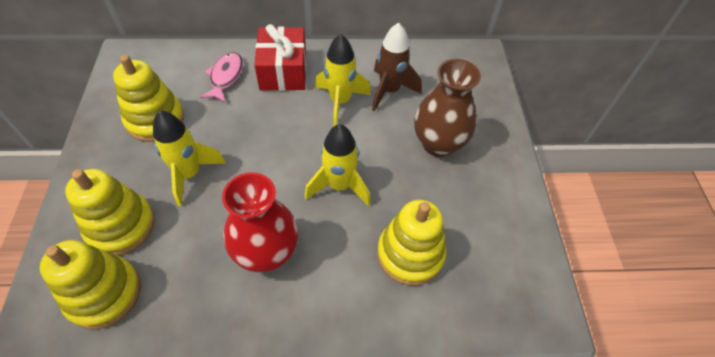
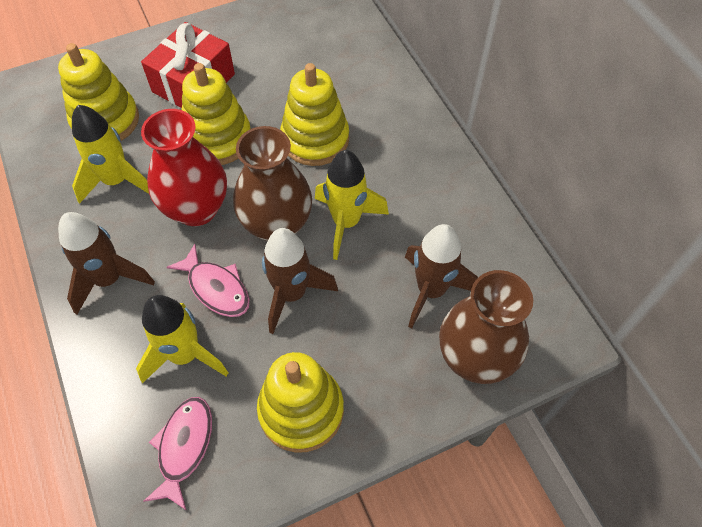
brown rocket: 1 -> 3
brown vase: 1 -> 2
pink fish: 1 -> 2

